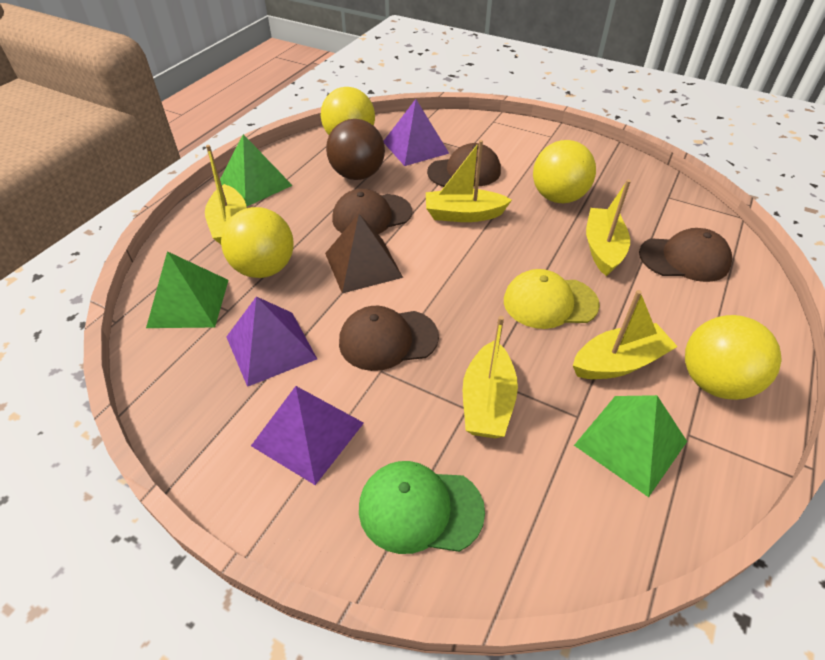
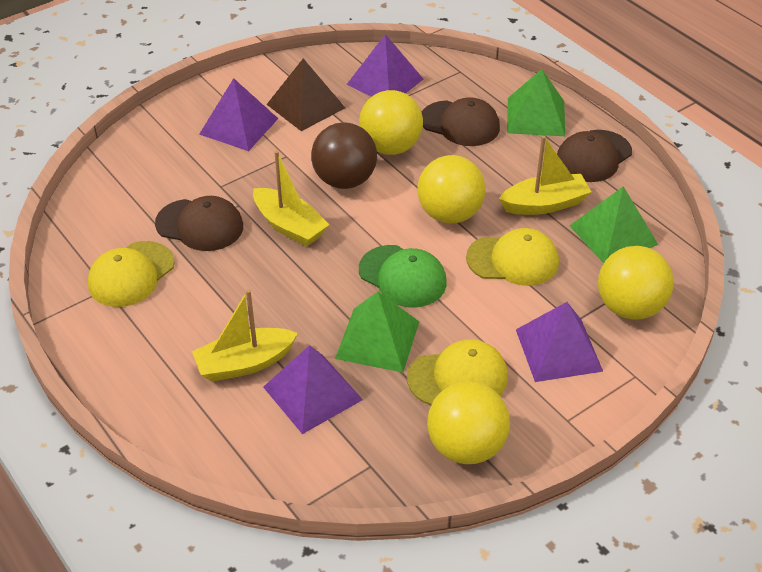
brown cap: 4 -> 3
purple pyramid: 3 -> 4
yellow boat: 5 -> 3
yellow cap: 1 -> 3

